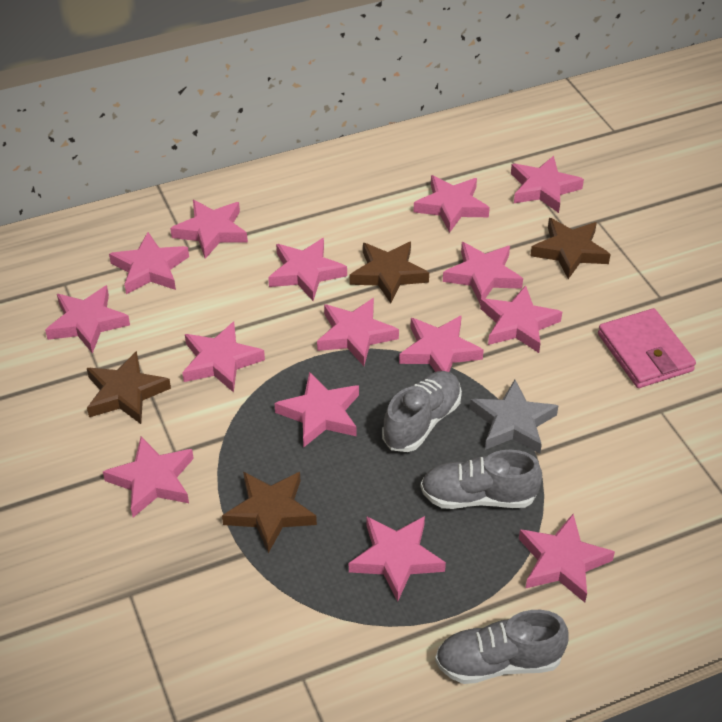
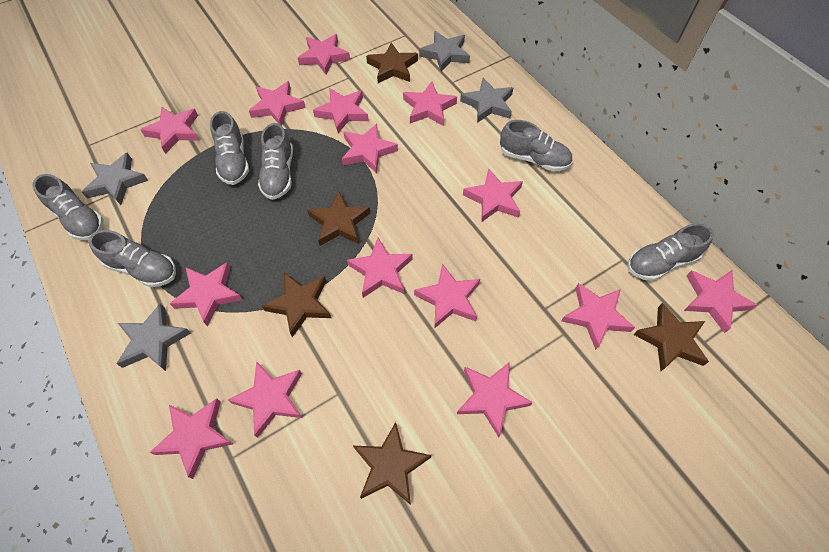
brown star: 4 -> 5
grey shoe: 3 -> 6
grey star: 1 -> 4
pink wallet: 1 -> 0

